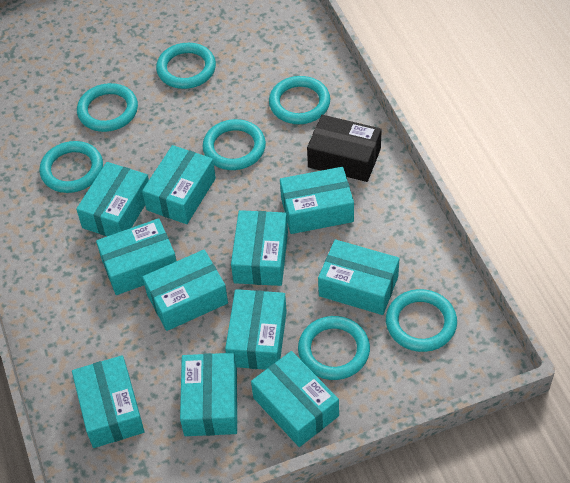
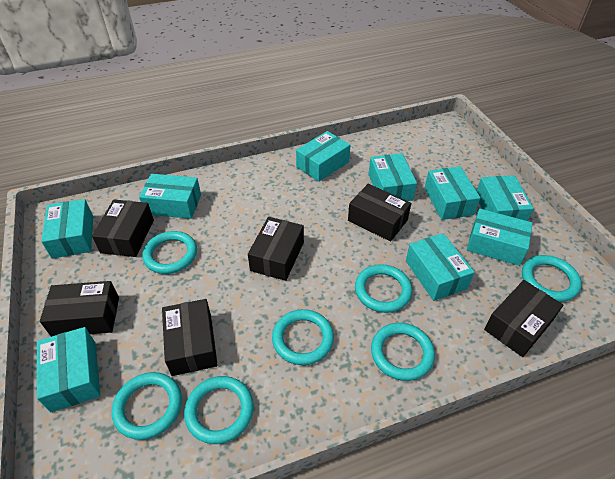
black box: 1 -> 6
turquoise box: 11 -> 9

